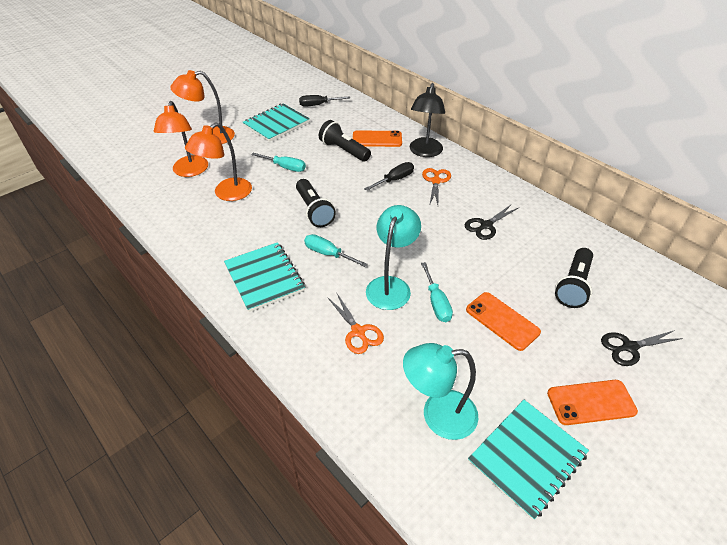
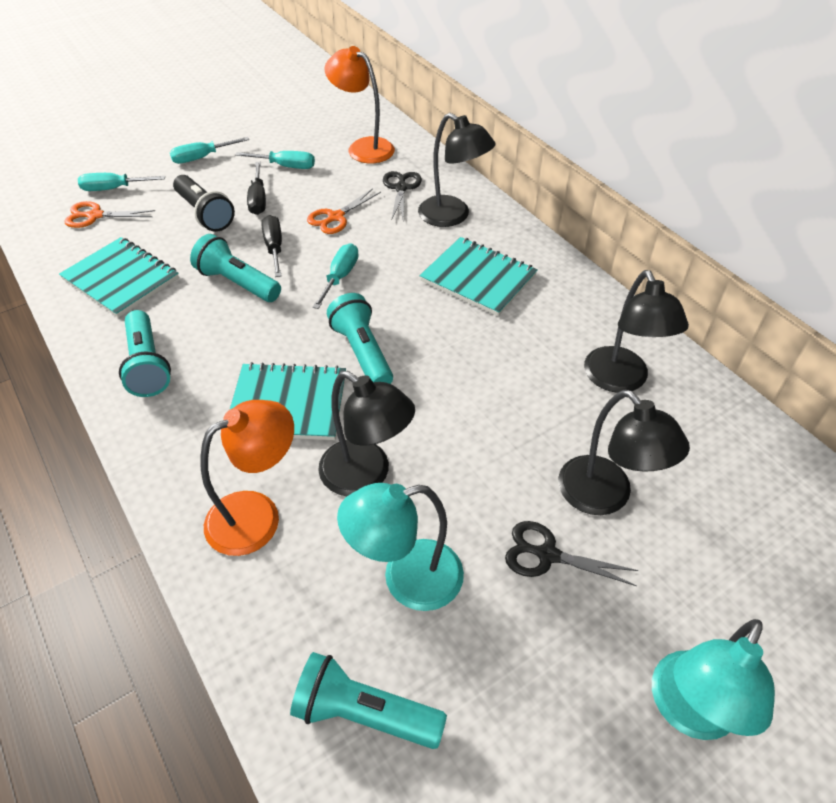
black flashlight: 3 -> 1
black lamp: 1 -> 4
orange lamp: 3 -> 2
orange phone: 3 -> 0
turquoise flashlight: 0 -> 4
turquoise screwdriver: 3 -> 4

